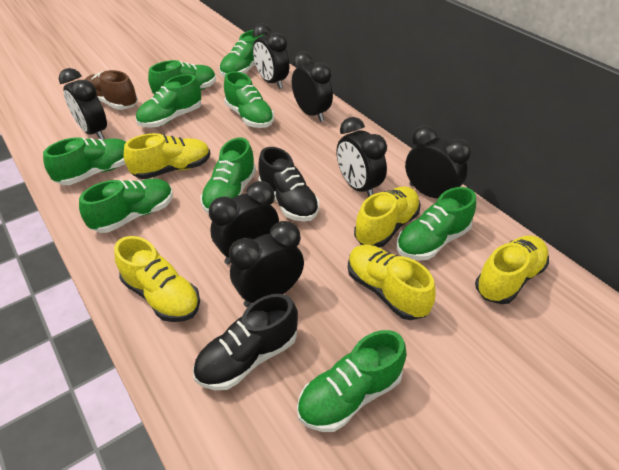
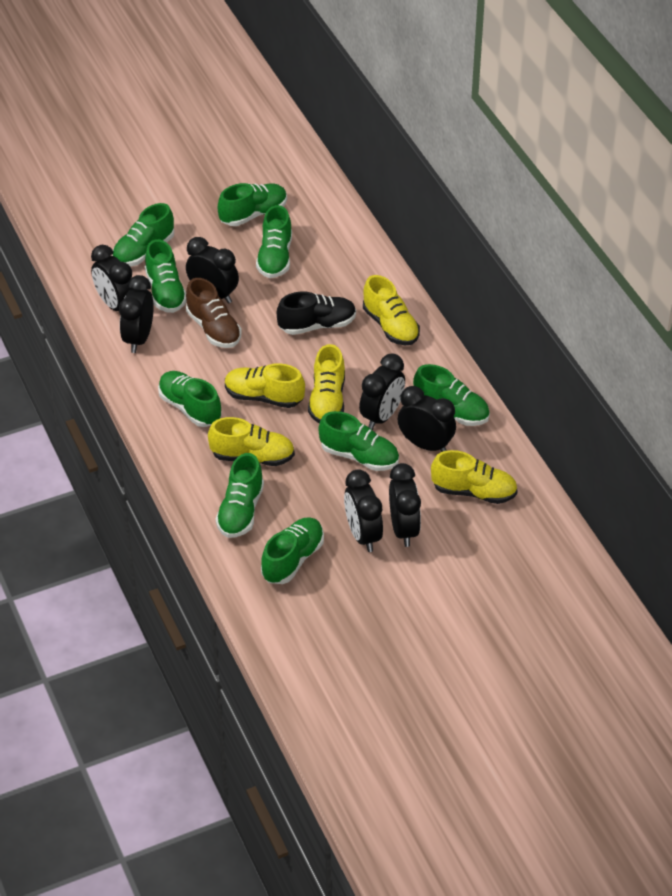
black shoe: 2 -> 1

